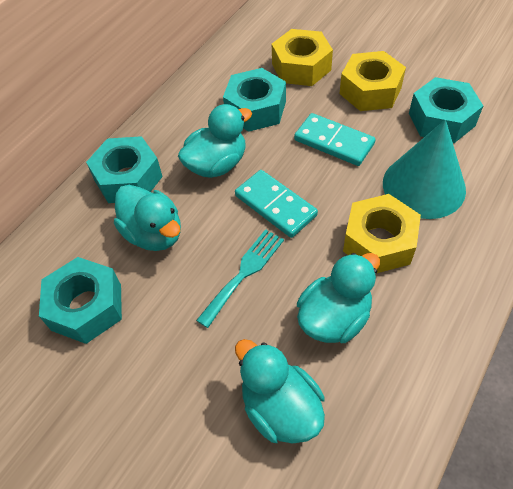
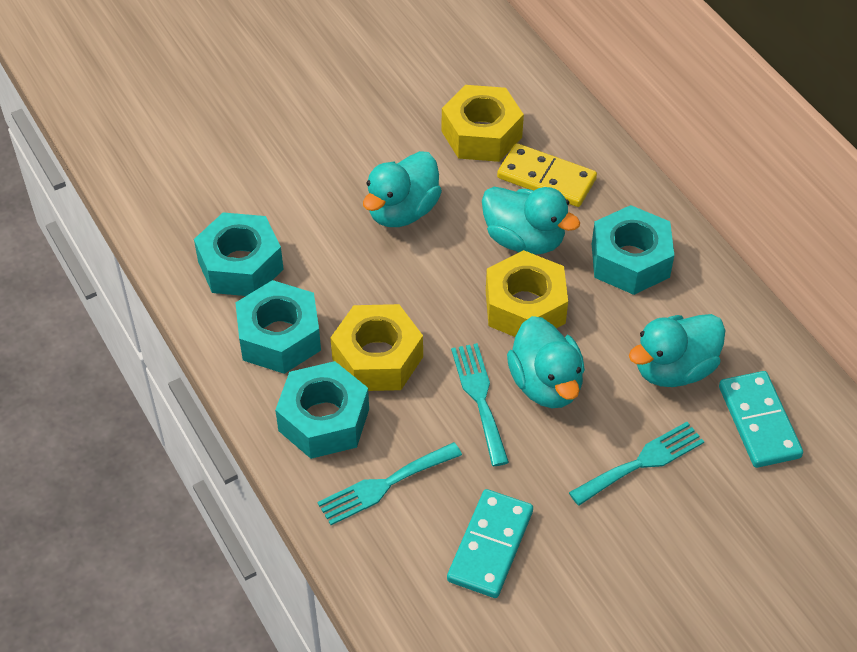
turquoise cone: 1 -> 0
turquoise fork: 1 -> 3
yellow domino: 0 -> 1

